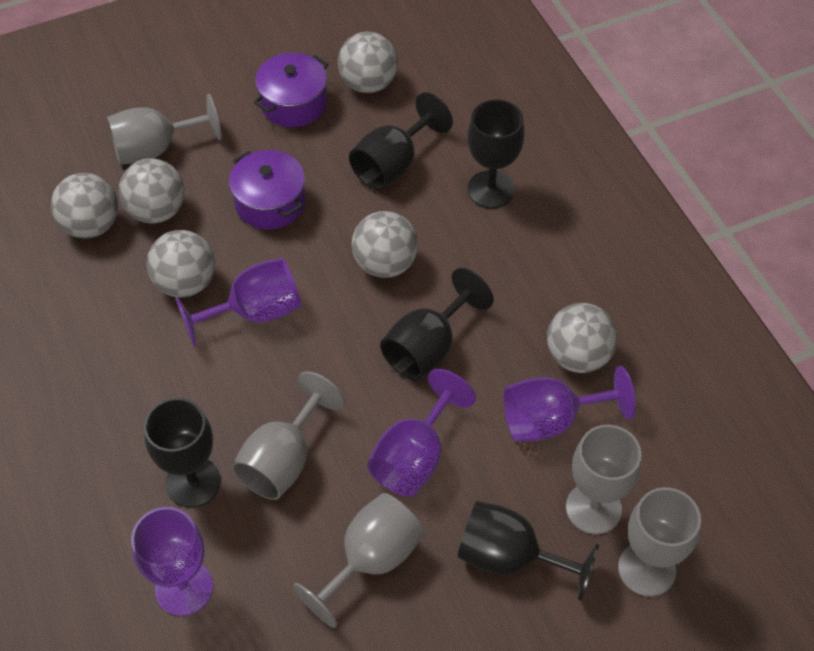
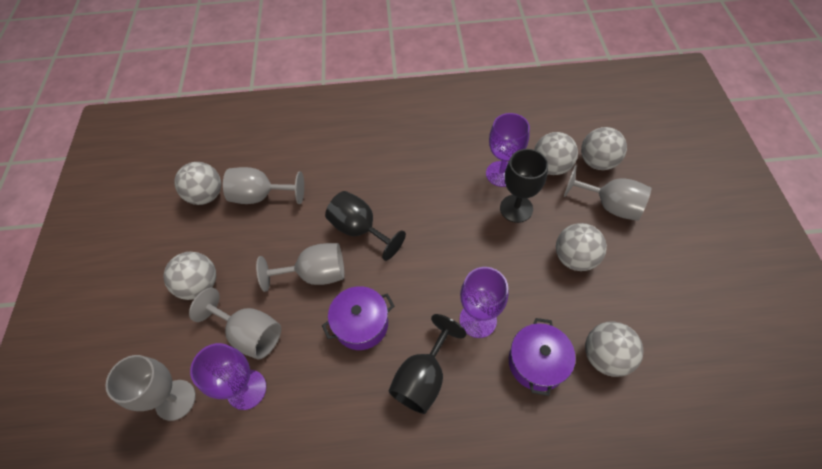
black goblet: 5 -> 3
purple goblet: 4 -> 3

